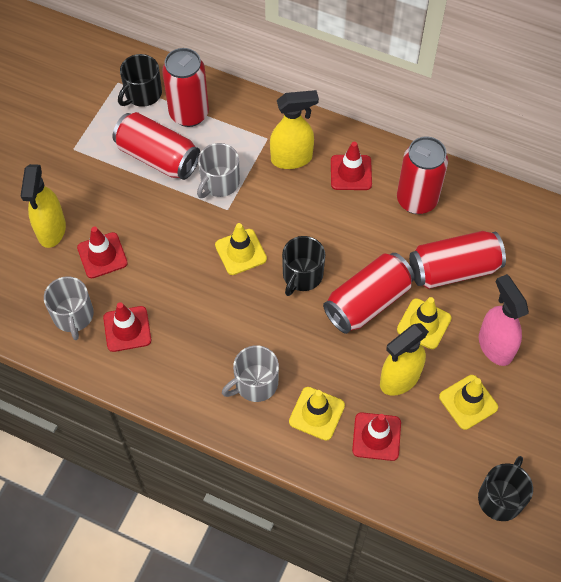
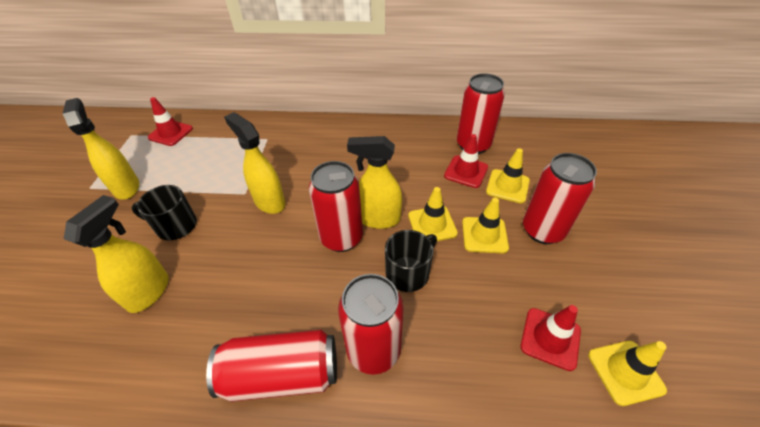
black mug: 3 -> 2
grey mug: 3 -> 0
pink spray bottle: 1 -> 0
red traffic cone: 4 -> 3
yellow spray bottle: 3 -> 4

